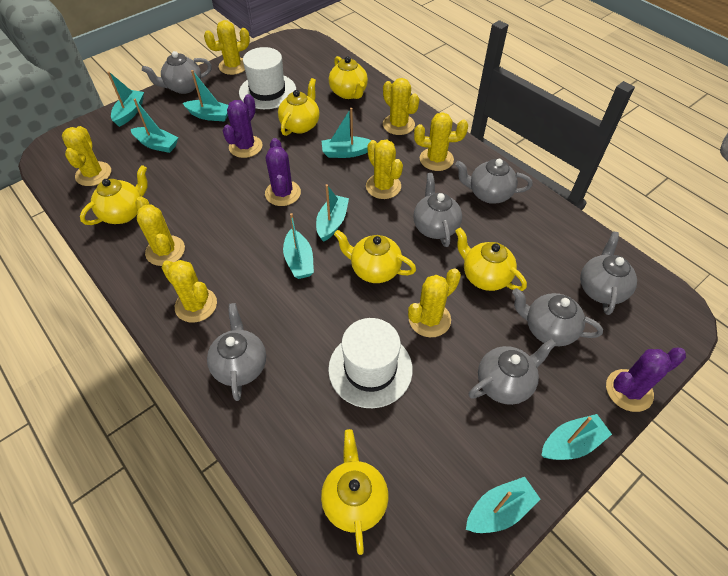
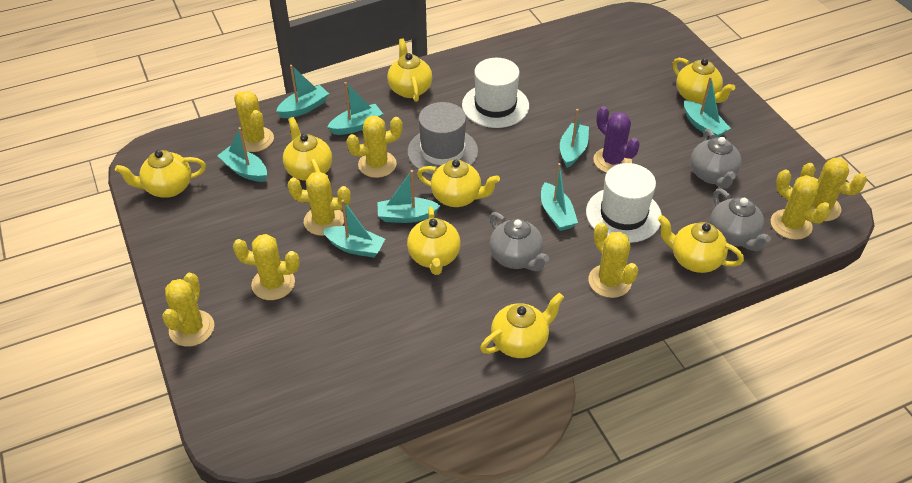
grey hat: 0 -> 1
grey teapot: 7 -> 3
purple cactus: 3 -> 1
yellow teapot: 6 -> 8

